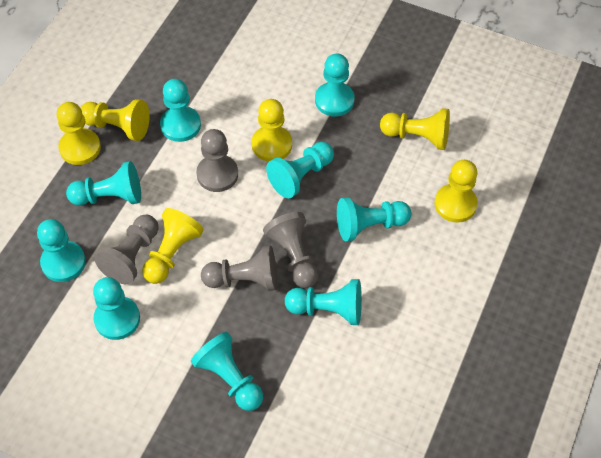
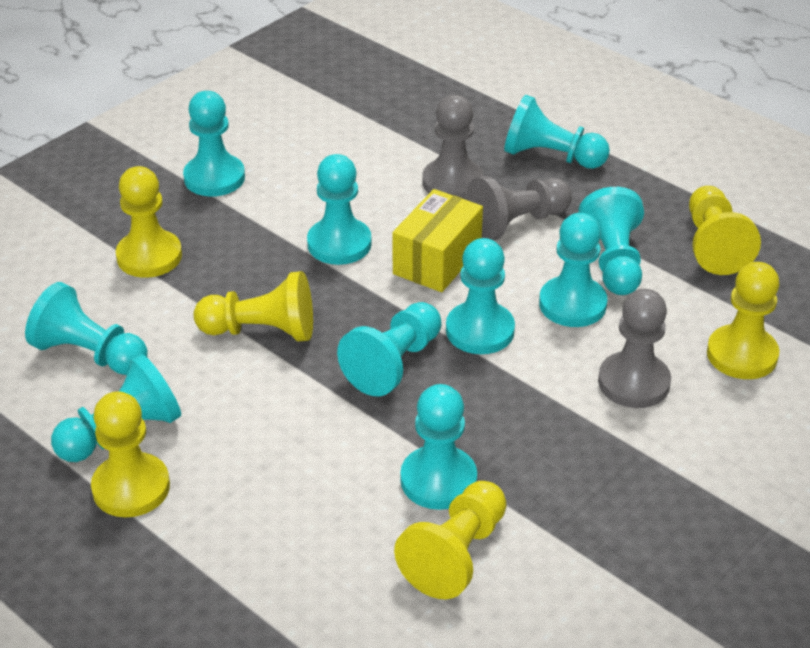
grey pawn: 4 -> 3
turquoise pawn: 9 -> 10
yellow box: 0 -> 1

